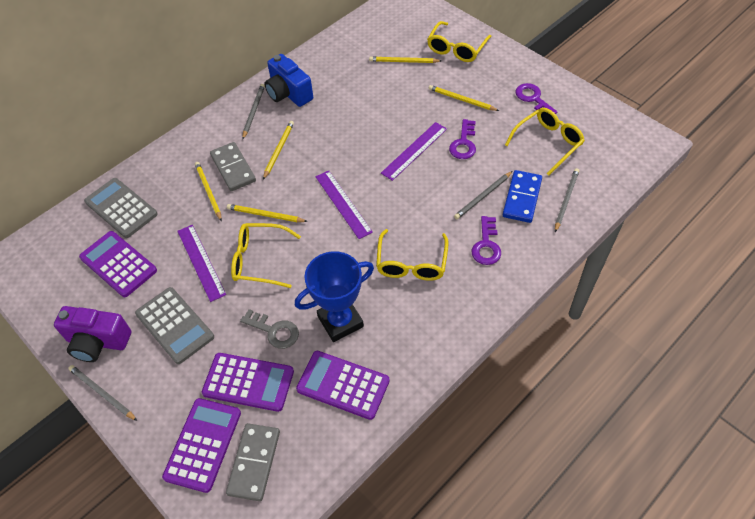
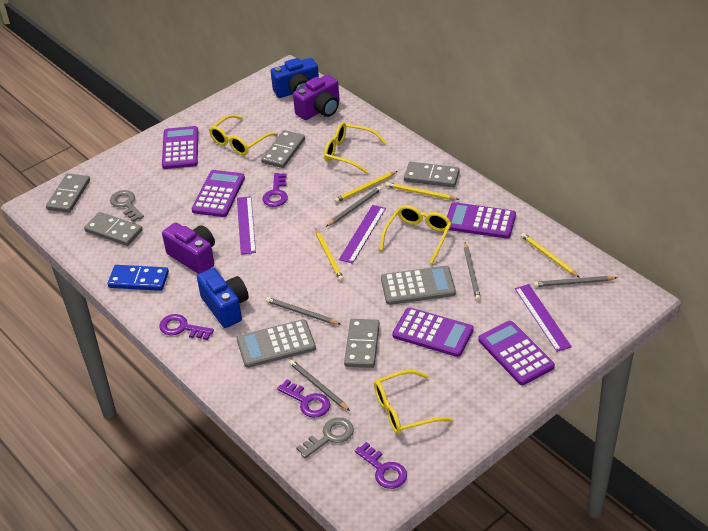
blue camera: 1 -> 2
blue trophy: 1 -> 0
grey domino: 2 -> 5
grey key: 1 -> 2
grey pencil: 4 -> 5
purple calculator: 4 -> 5
purple camera: 1 -> 2
purple key: 3 -> 4
yellow pencil: 5 -> 4

